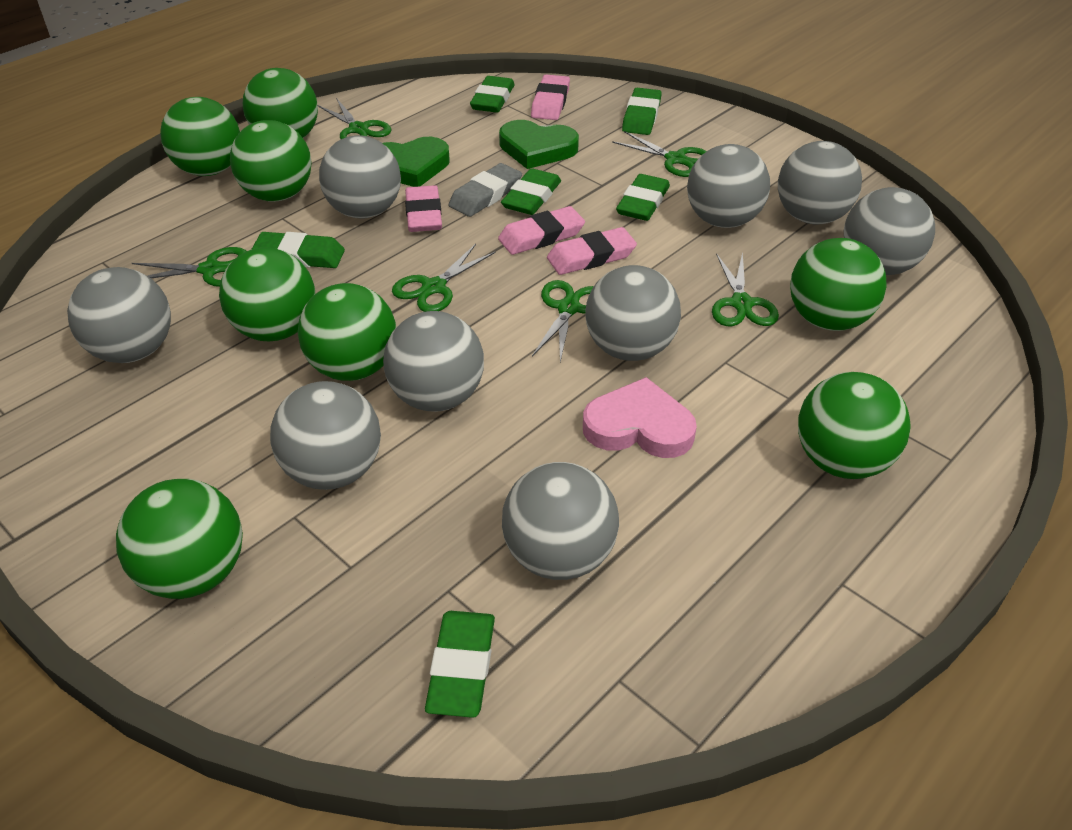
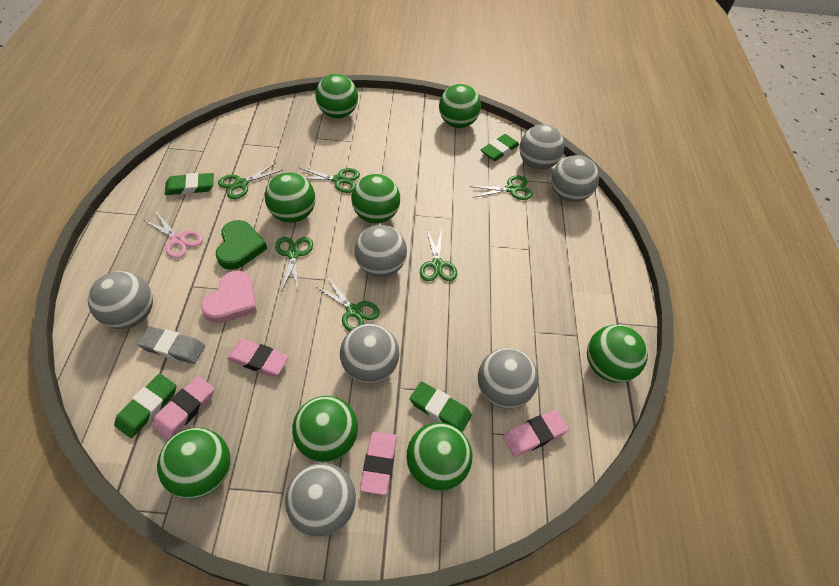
green eraser: 6 -> 4
green heart: 2 -> 1
grey ball: 9 -> 7
pink scissors: 0 -> 1

